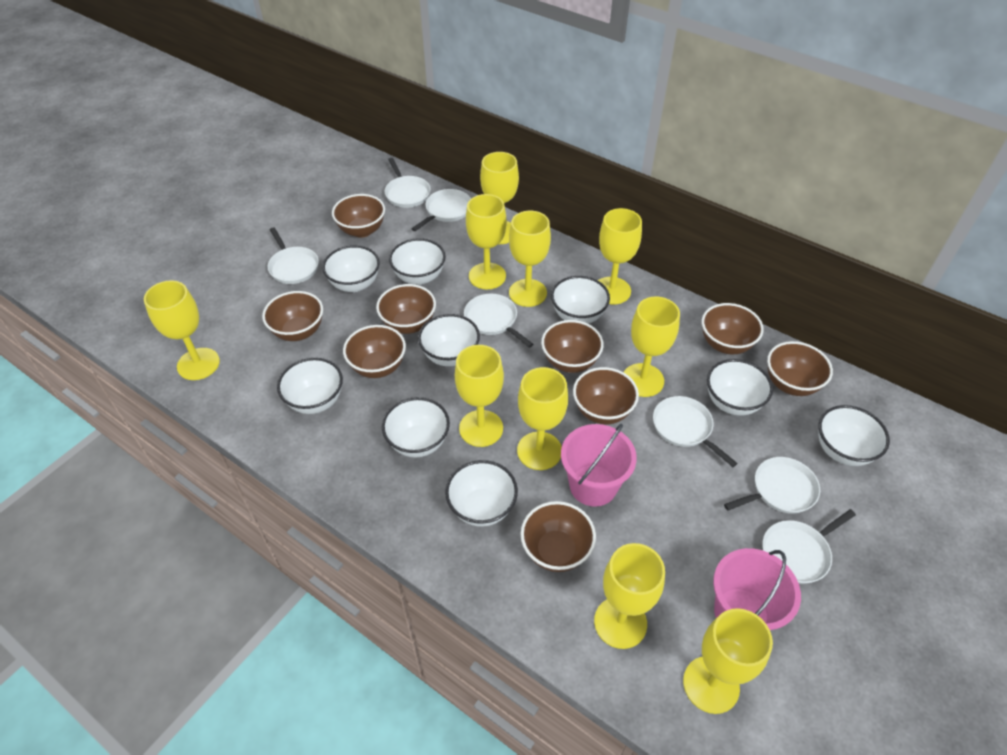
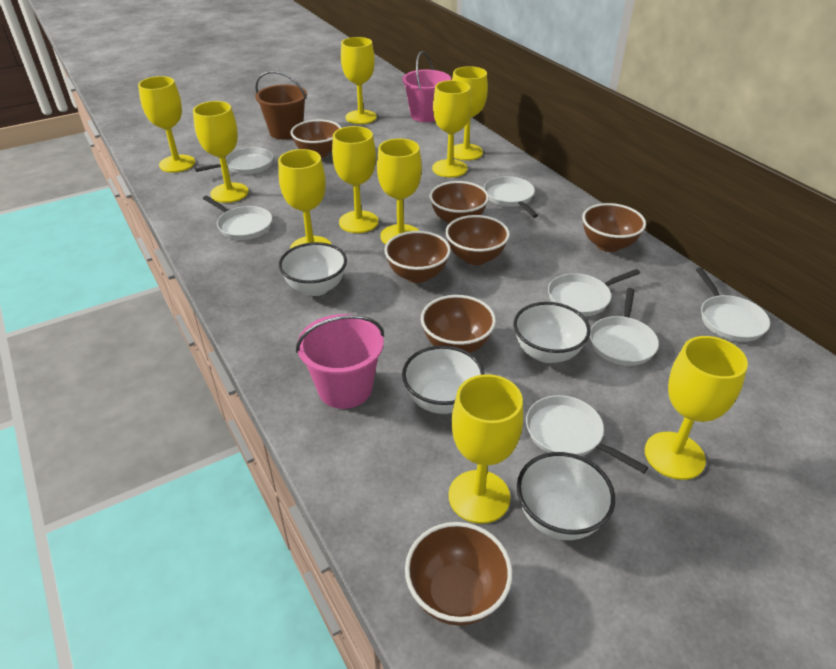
brown bowl: 9 -> 7
brown bucket: 0 -> 1
white bowl: 9 -> 4

